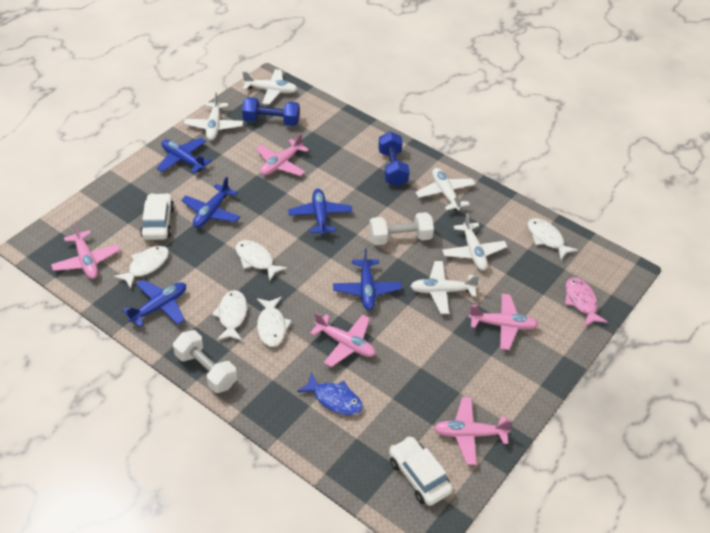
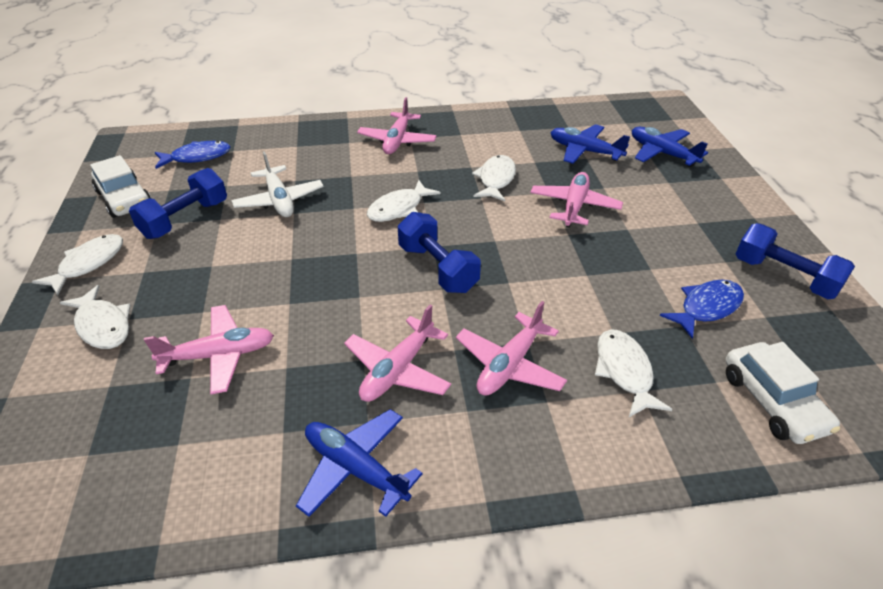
blue dumbbell: 2 -> 3
blue fish: 1 -> 2
blue plane: 5 -> 3
pink fish: 1 -> 0
white dumbbell: 2 -> 0
white plane: 5 -> 1

